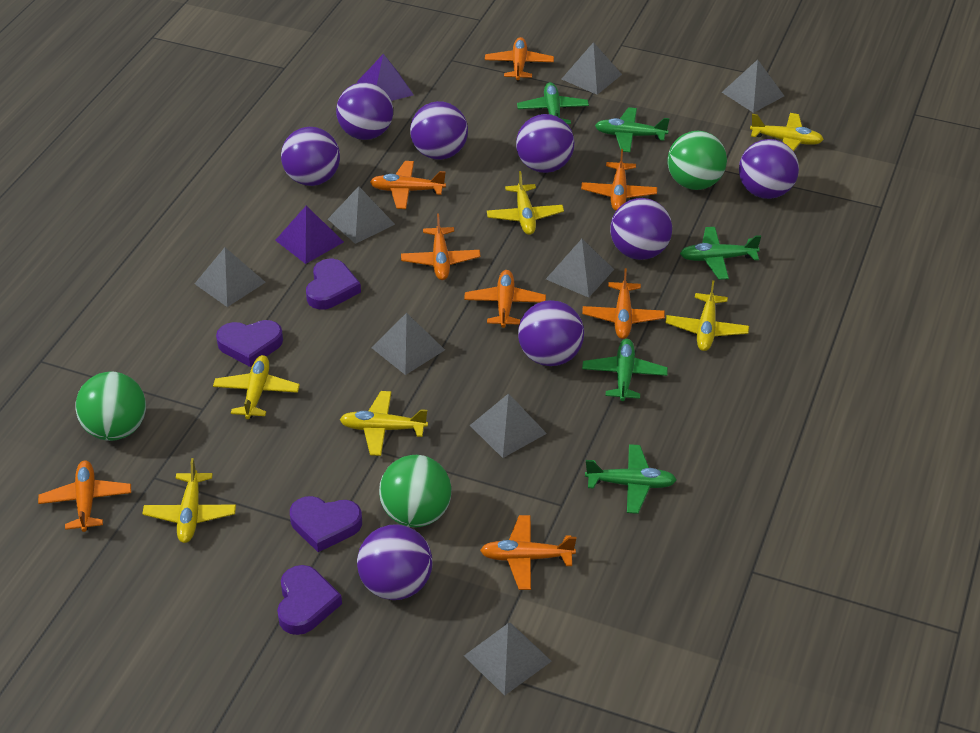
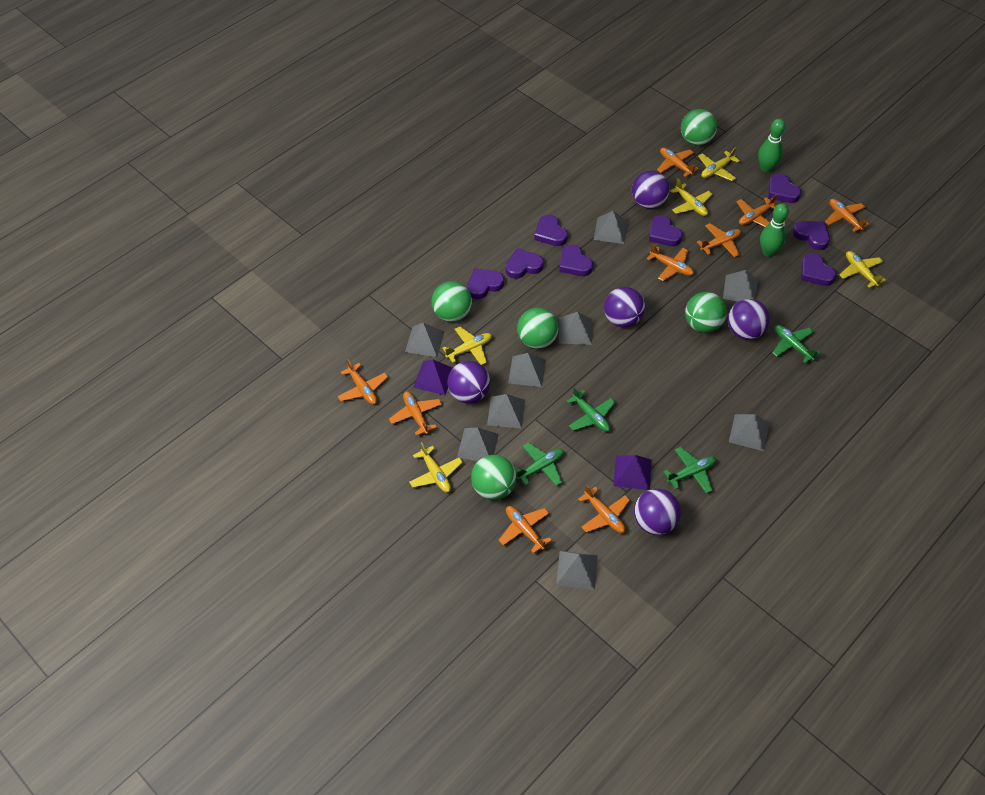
green ball: 3 -> 5
green bowling pin: 0 -> 2
green plane: 5 -> 4
grey pyramid: 8 -> 9
orange plane: 8 -> 9
purple ball: 8 -> 5
purple heart: 4 -> 8
yellow plane: 6 -> 5

